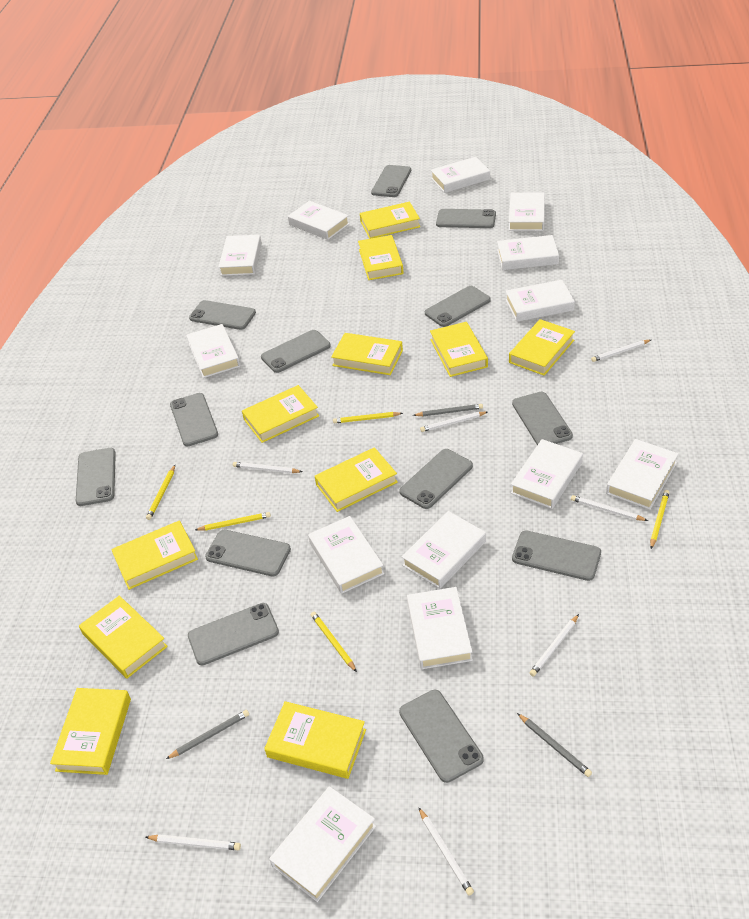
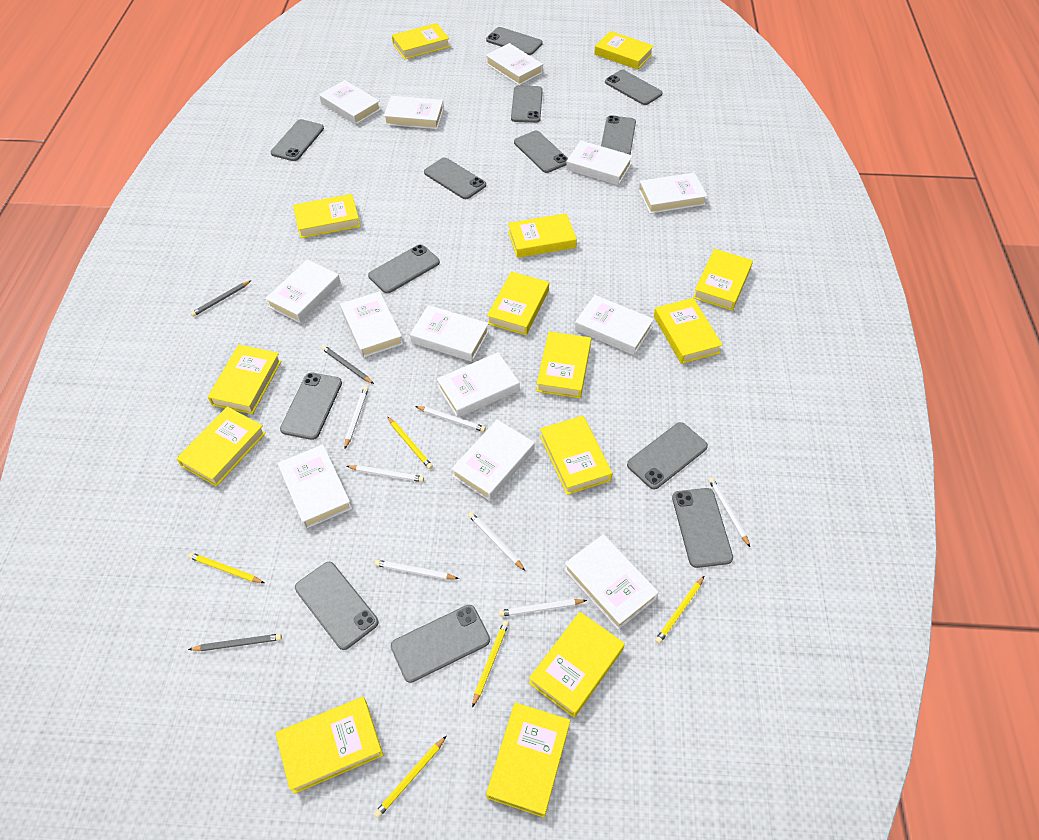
yellow book: 11 -> 14

